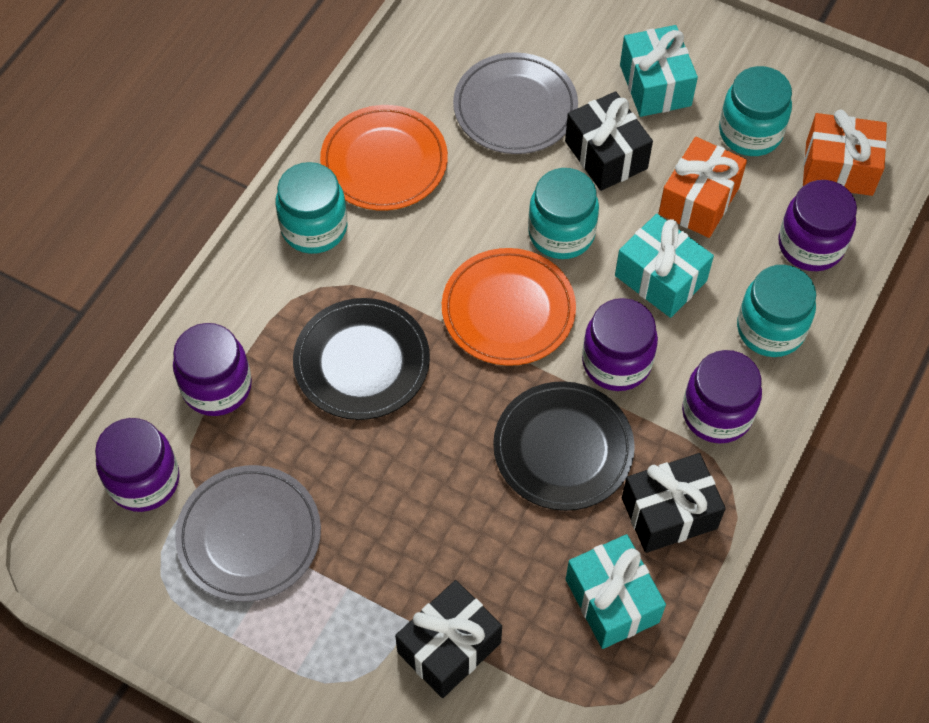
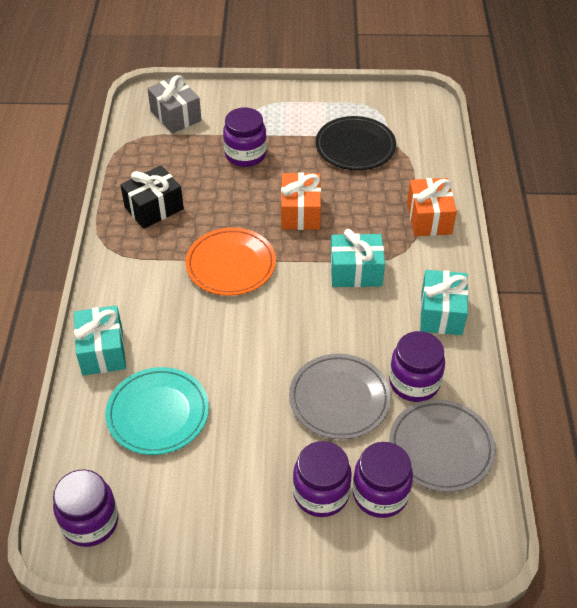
black gift: 3 -> 1
black plate: 2 -> 1
grey gift: 0 -> 1
orange plate: 2 -> 1
turquoise jar: 4 -> 0
turquoise plate: 0 -> 1

